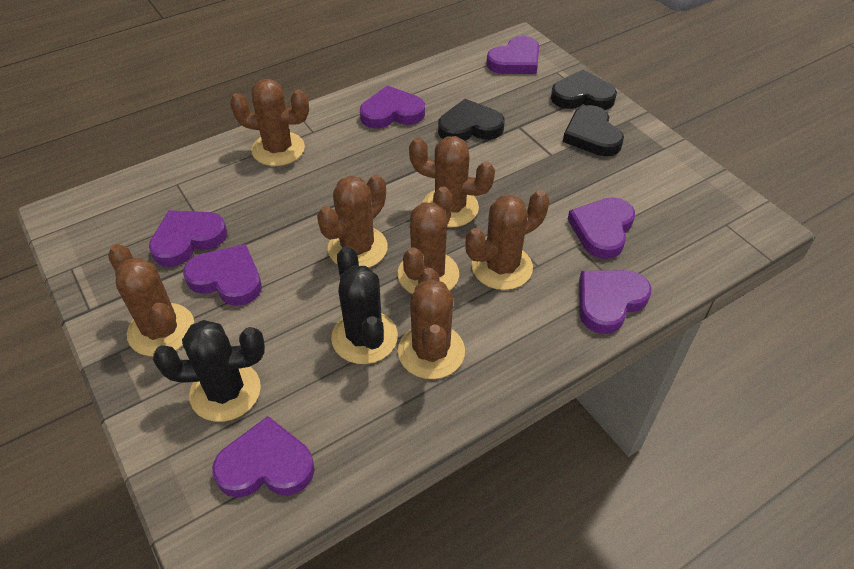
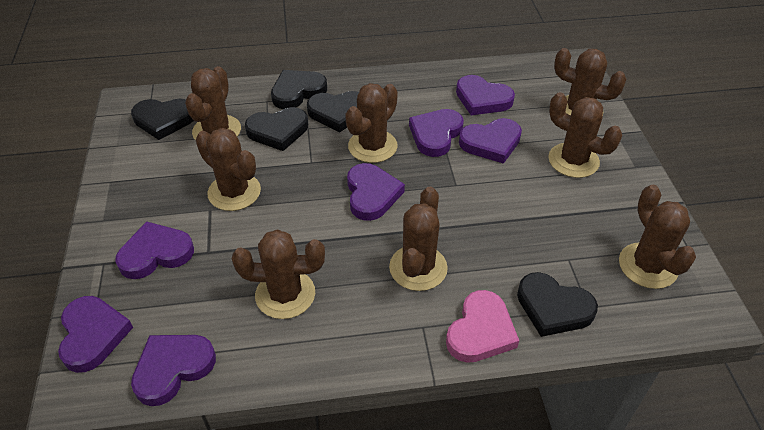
black cactus: 2 -> 0
black heart: 3 -> 5
brown cactus: 7 -> 8
pink heart: 0 -> 1

